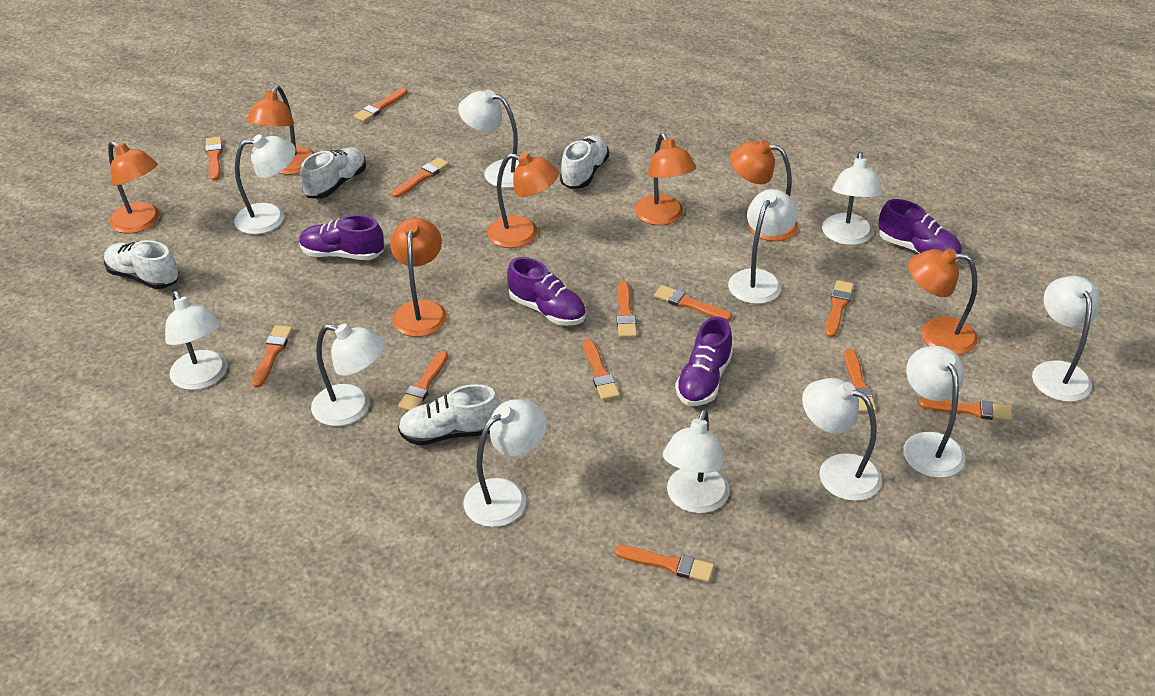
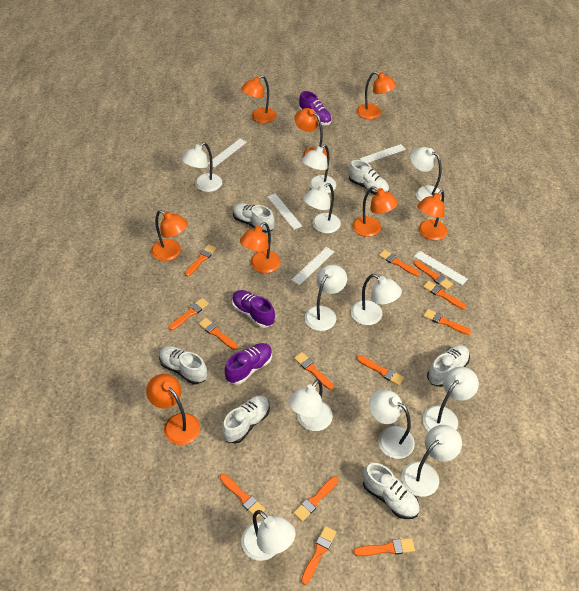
orange brush: 12 -> 13
orange lamp: 7 -> 8
purple shoe: 4 -> 3
white ruler: 0 -> 5
white shoe: 4 -> 6

